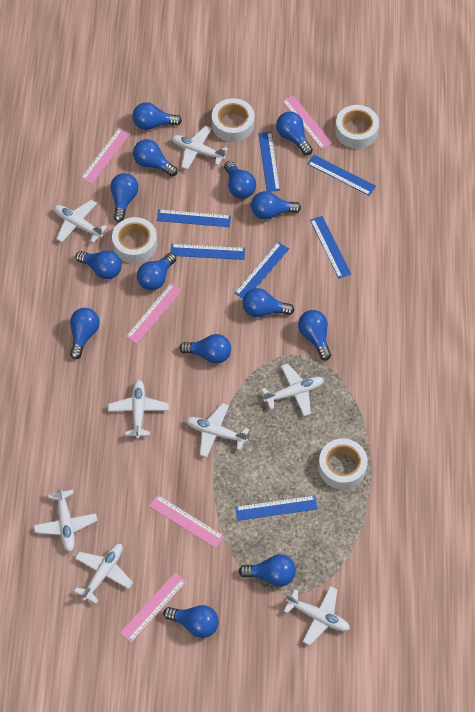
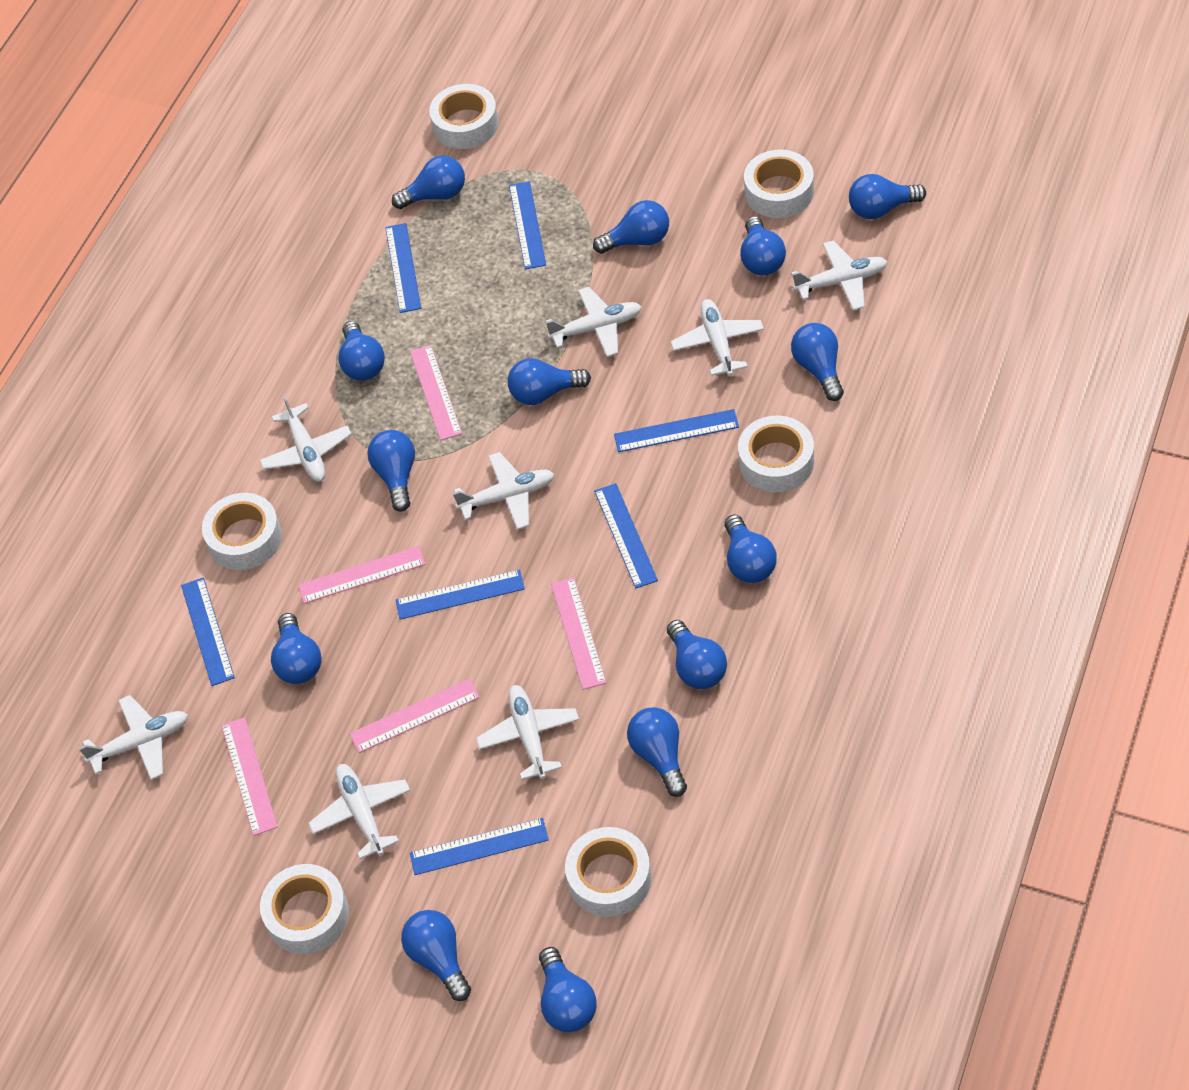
white tape: 4 -> 6

